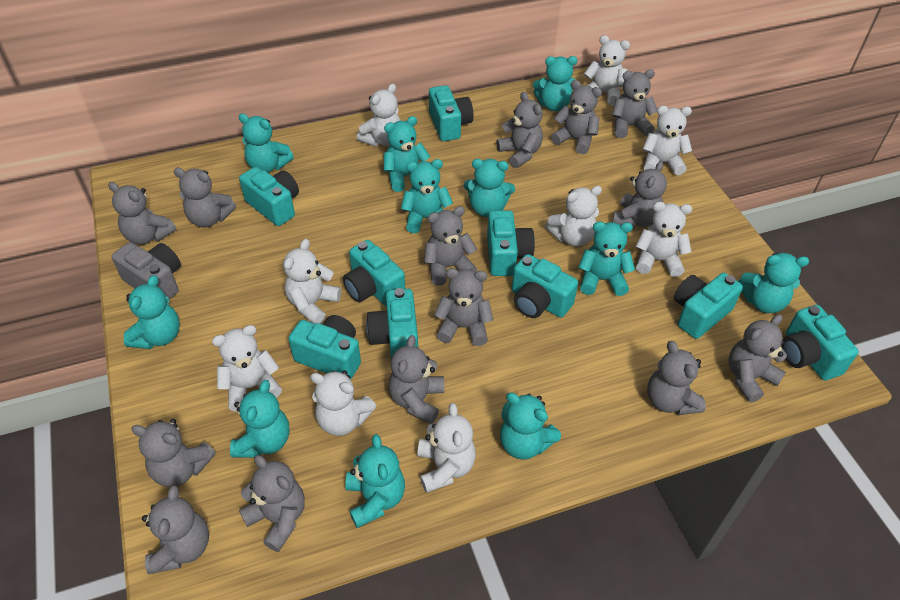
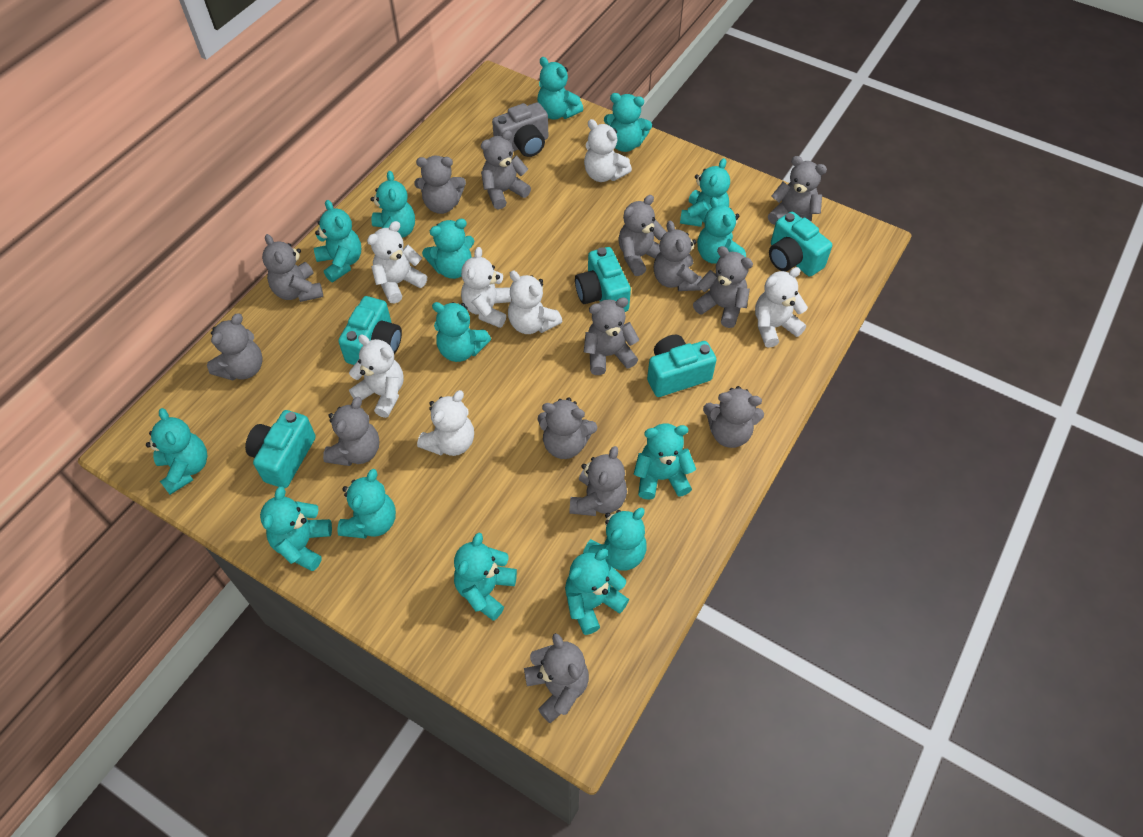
turquoise camera: 9 -> 5
turquoise teddy bear: 11 -> 15
white teddy bear: 9 -> 7

